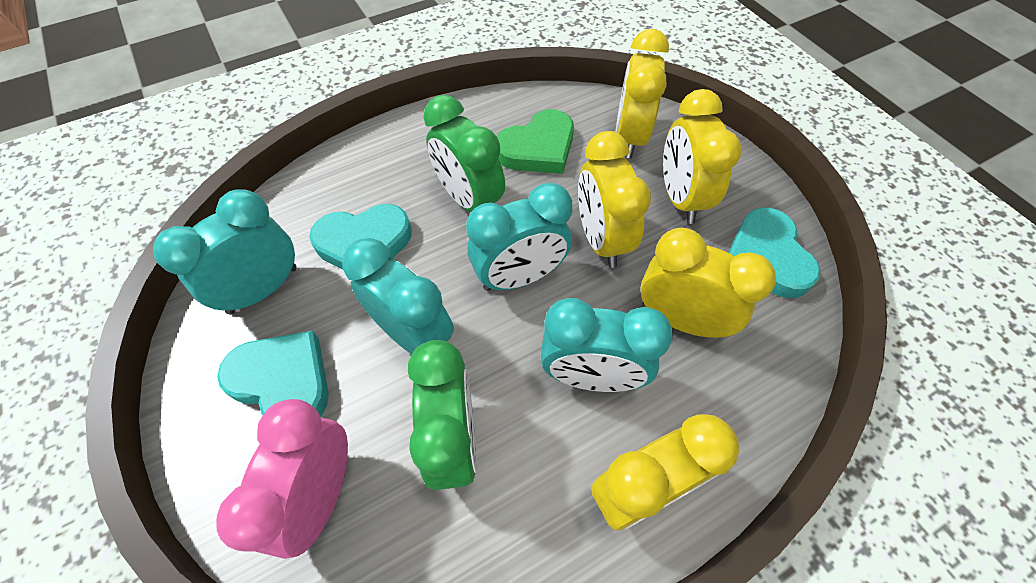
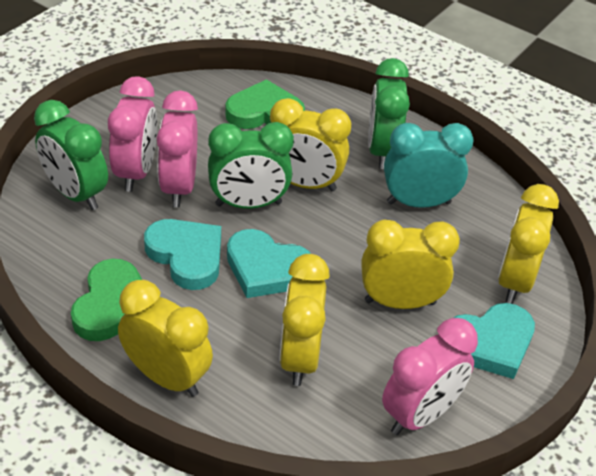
green clock: 2 -> 3
green heart: 1 -> 2
pink clock: 1 -> 3
turquoise clock: 4 -> 1

